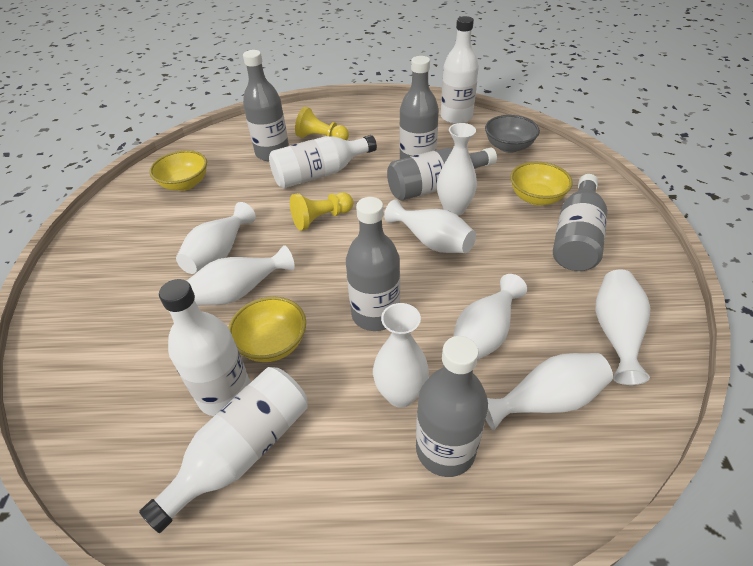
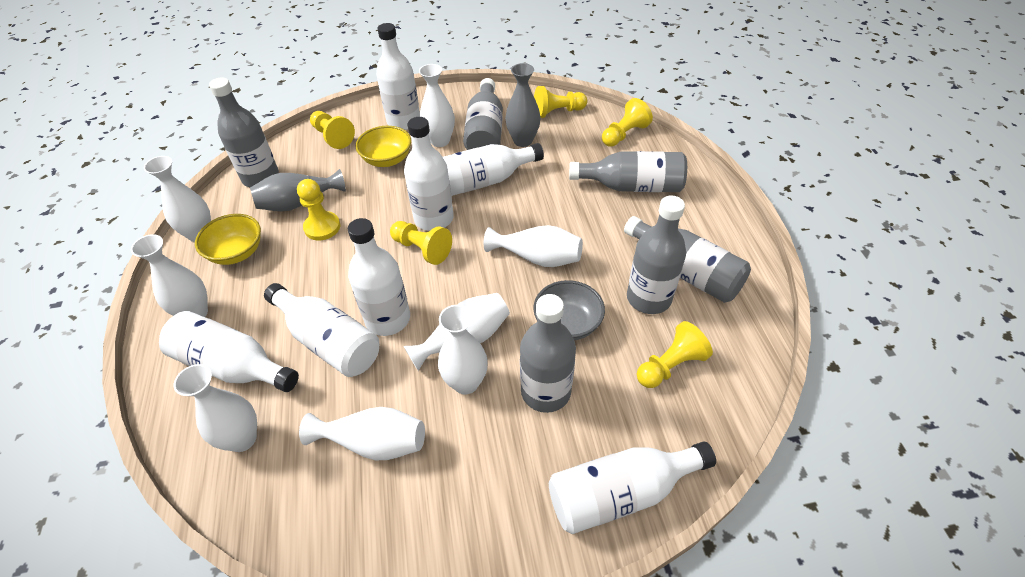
grey vase: 0 -> 2
white bottle: 4 -> 7
yellow bowl: 3 -> 2
yellow pawn: 2 -> 6

